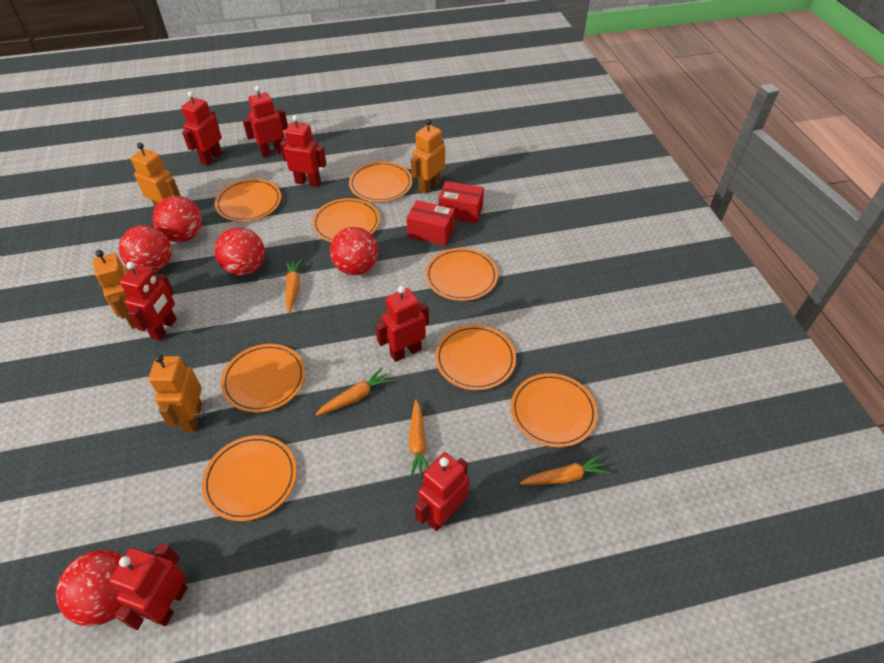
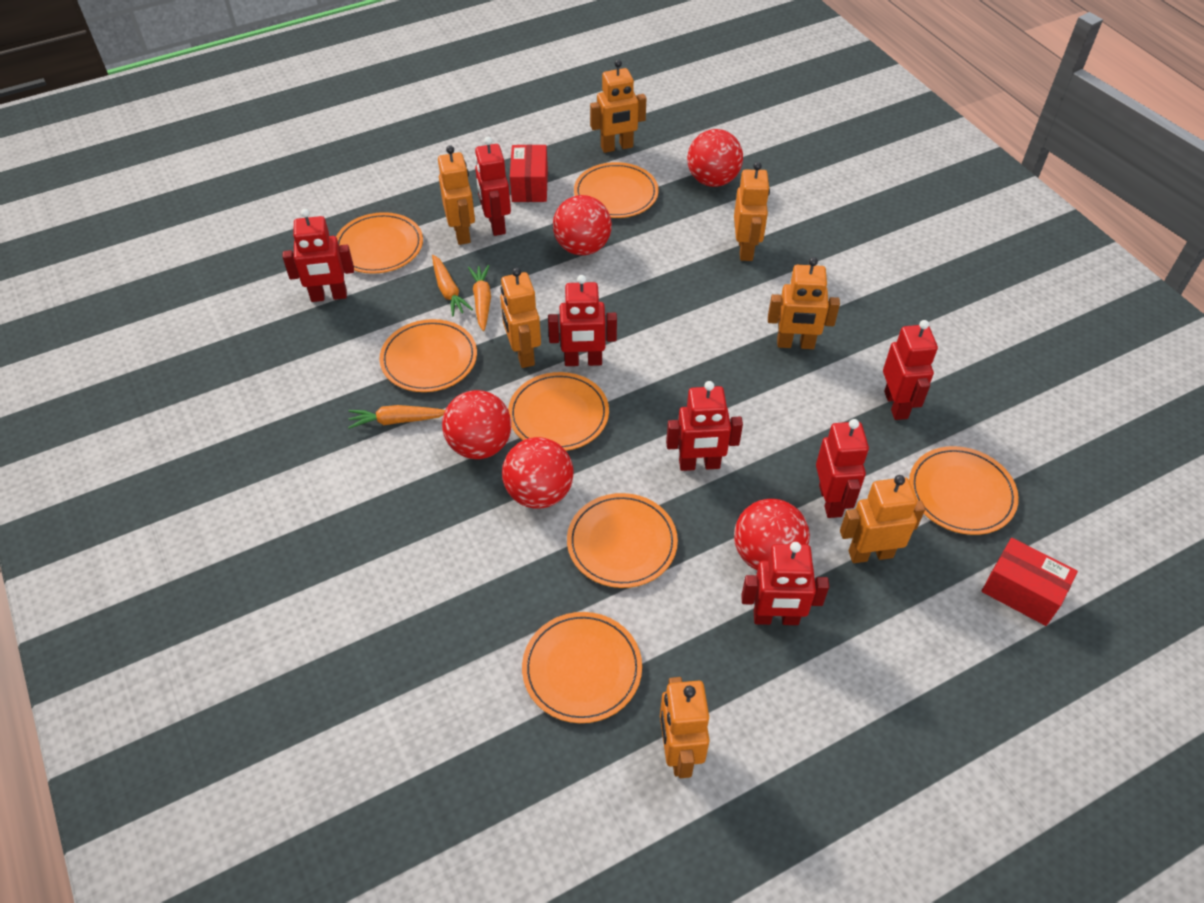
orange carrot: 4 -> 3
orange plate: 8 -> 7
orange robot: 4 -> 7

